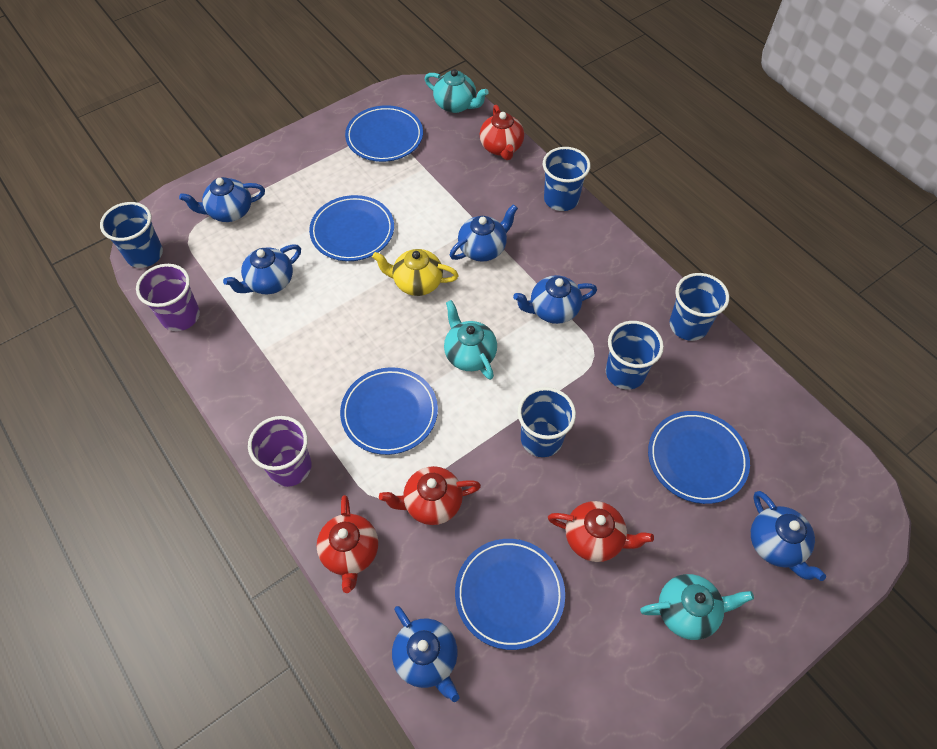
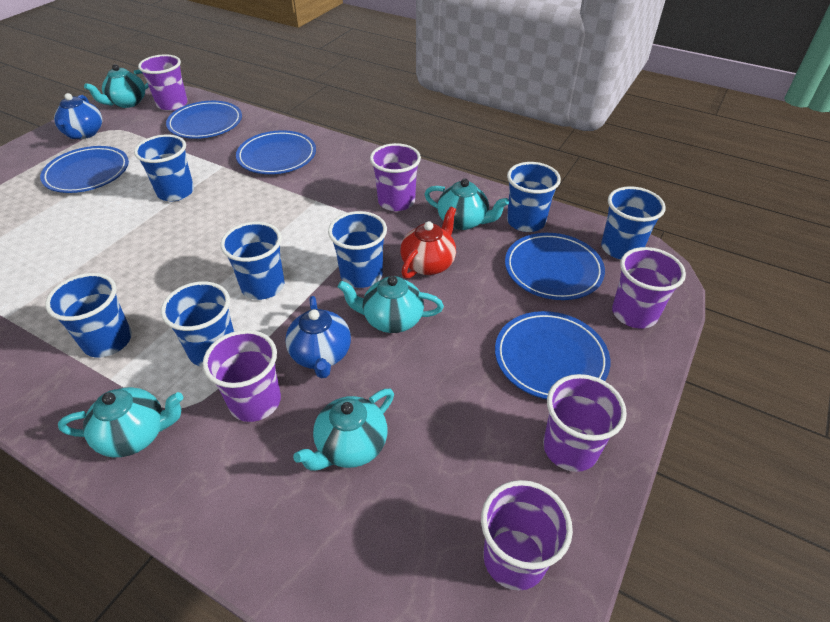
blue cup: 5 -> 7
blue teapot: 6 -> 2
purple cup: 2 -> 6
red teapot: 4 -> 1
turquoise teapot: 3 -> 5
yellow teapot: 1 -> 0

